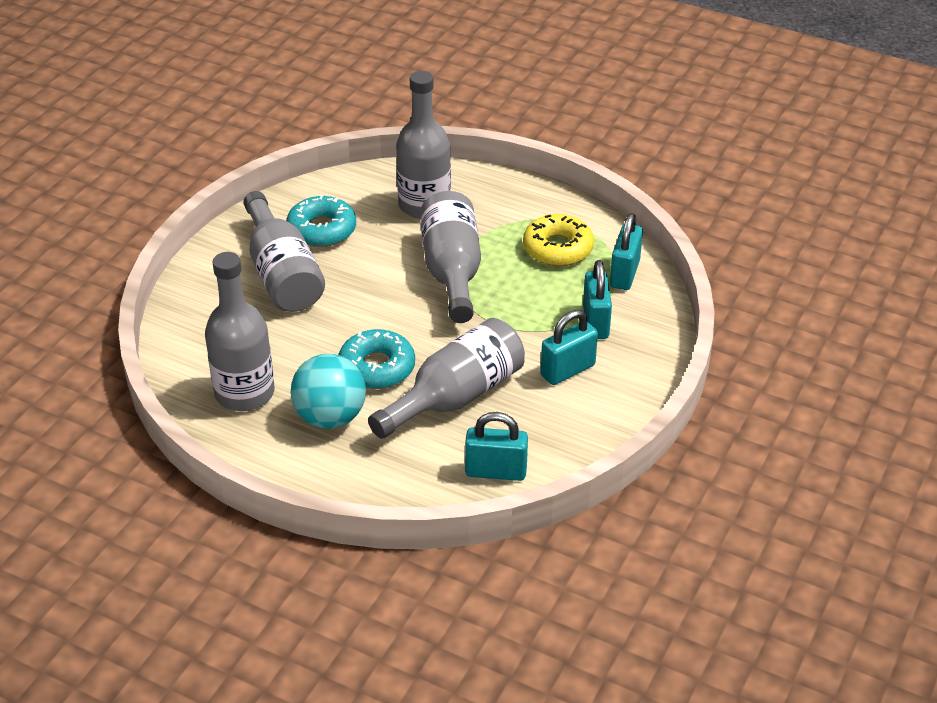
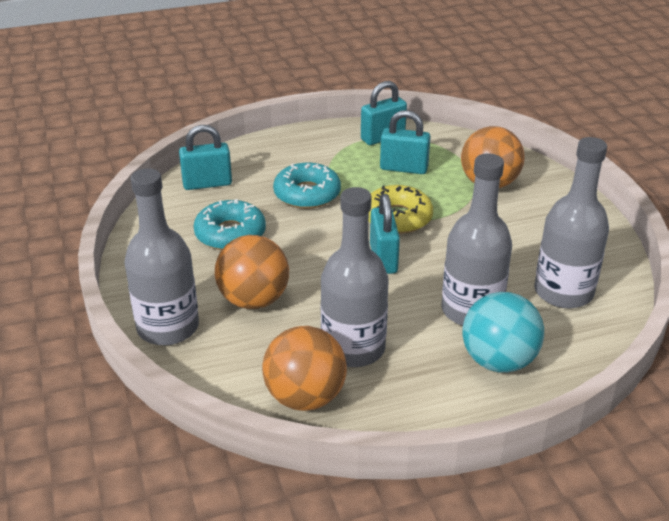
grey bottle: 5 -> 4
orange ball: 0 -> 3

